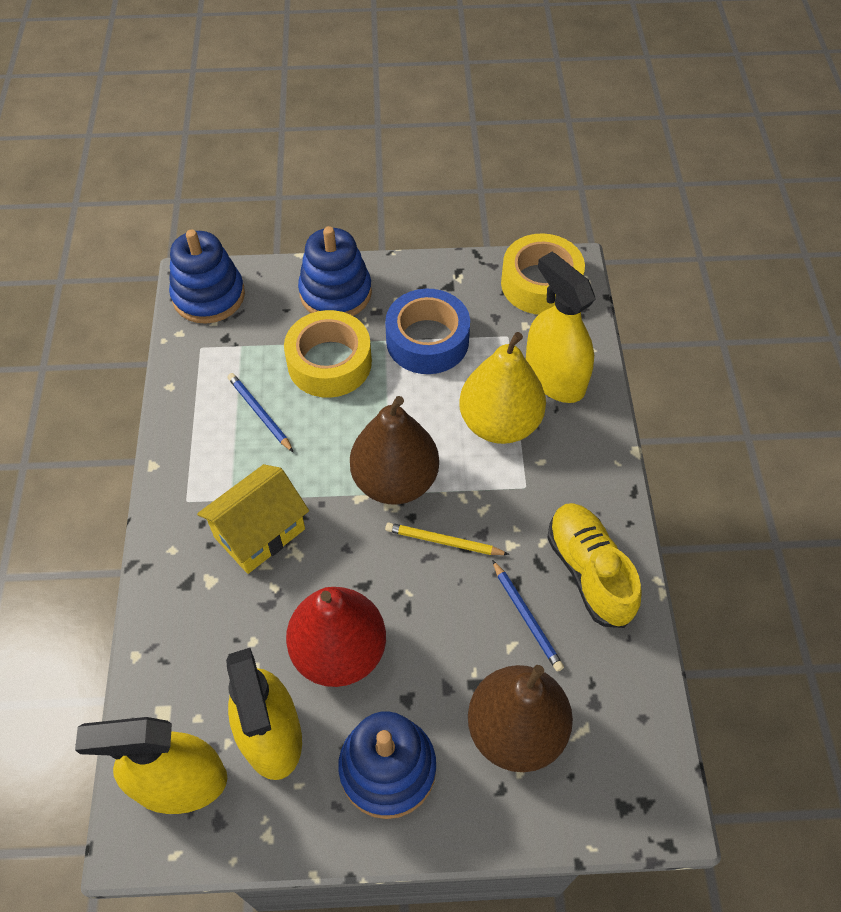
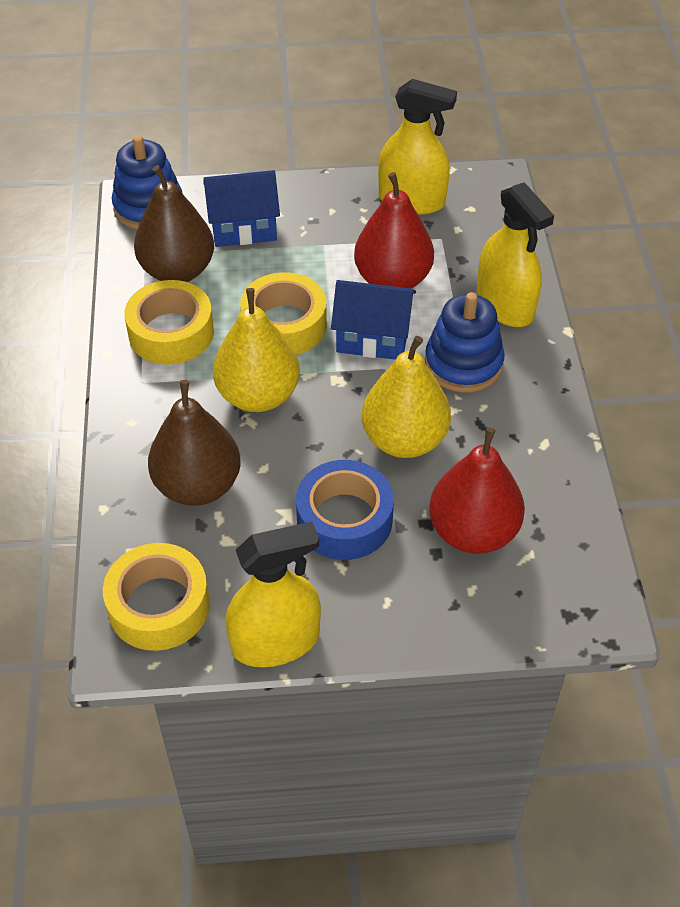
blue house: 0 -> 2
blue pencil: 2 -> 0
blue stacking toy: 3 -> 2
red pear: 1 -> 2
yellow house: 1 -> 0
yellow pear: 1 -> 2
yellow pencil: 1 -> 0
yellow shoe: 1 -> 0
yellow tape: 2 -> 3

